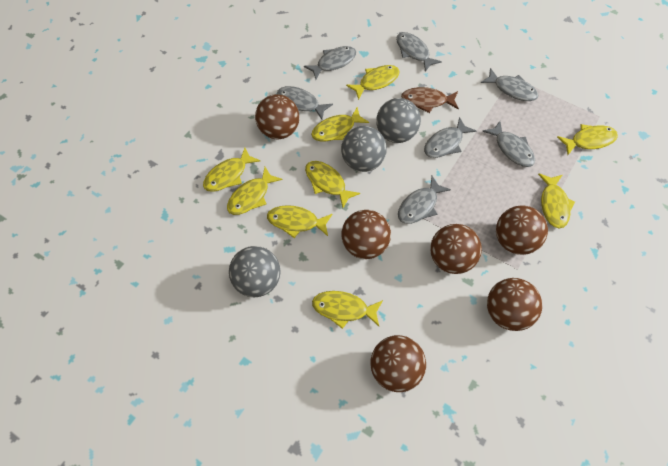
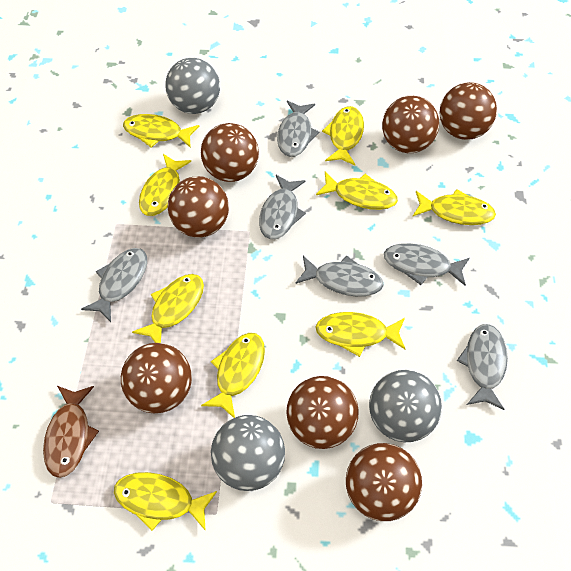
brown ball: 6 -> 7
grey fish: 7 -> 6

